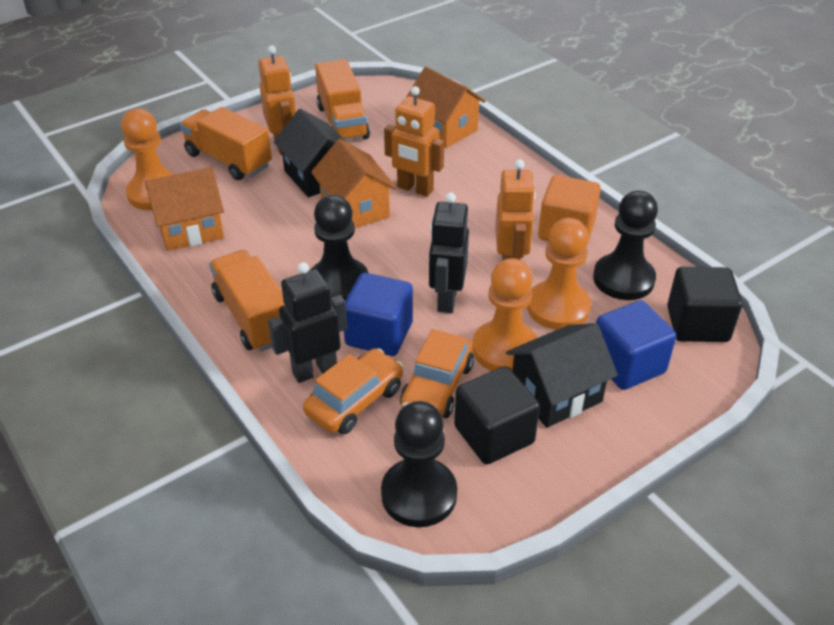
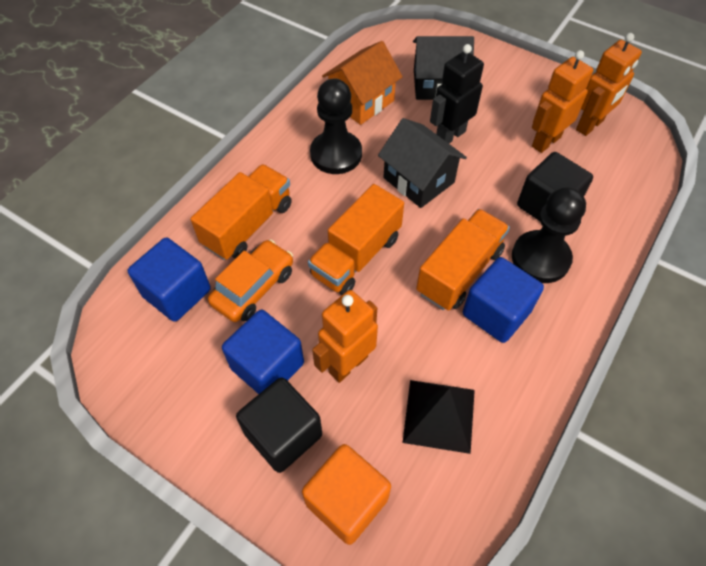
black pawn: 3 -> 2
black pyramid: 0 -> 1
black robot: 2 -> 1
blue cube: 2 -> 3
orange car: 2 -> 1
orange house: 3 -> 1
orange pawn: 3 -> 0

